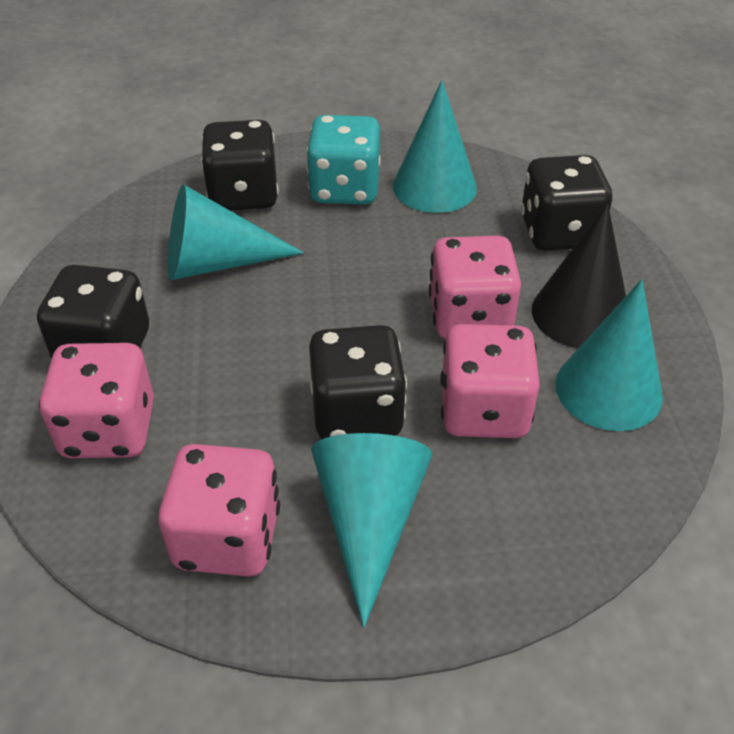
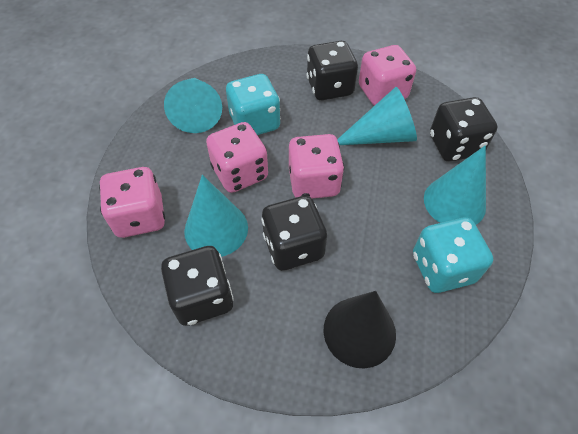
turquoise dice: 1 -> 2

